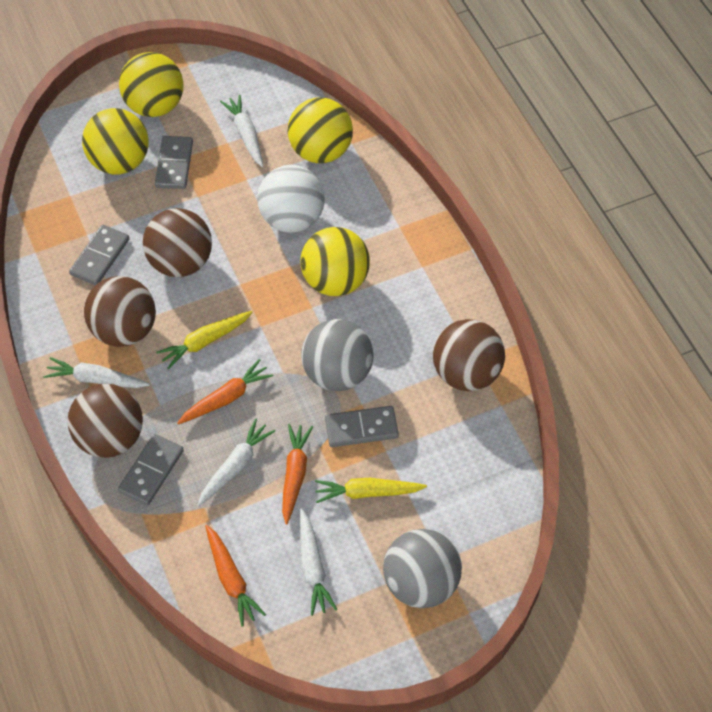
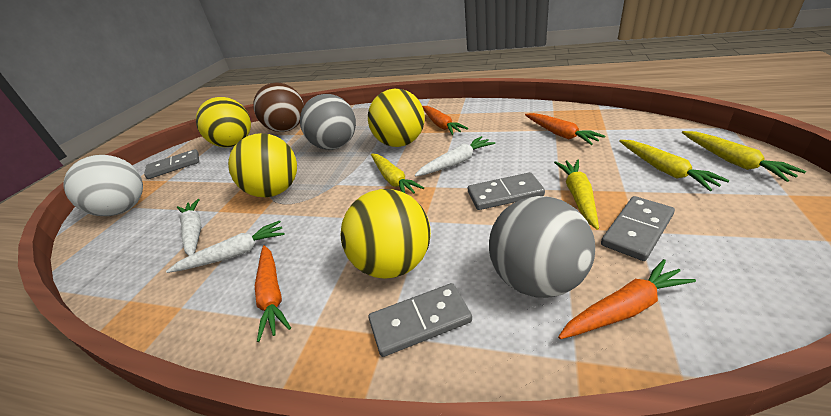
brown ball: 4 -> 1
orange carrot: 3 -> 4
white carrot: 4 -> 3
yellow carrot: 2 -> 4

